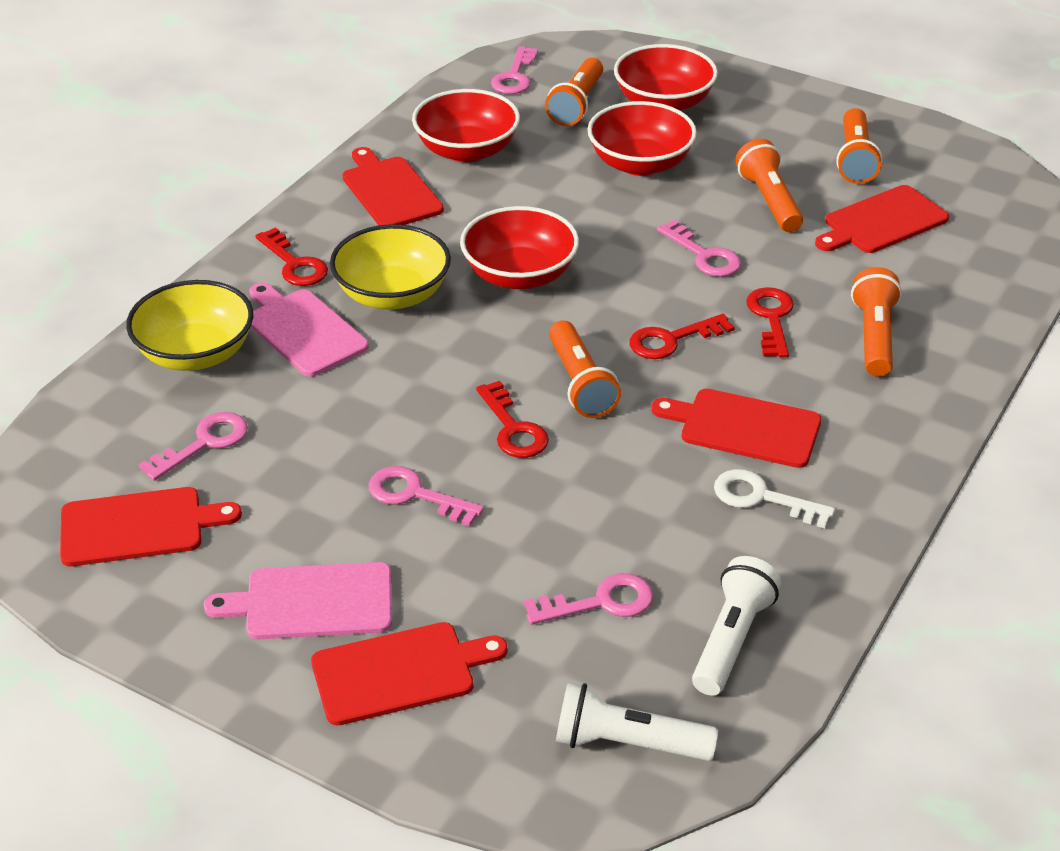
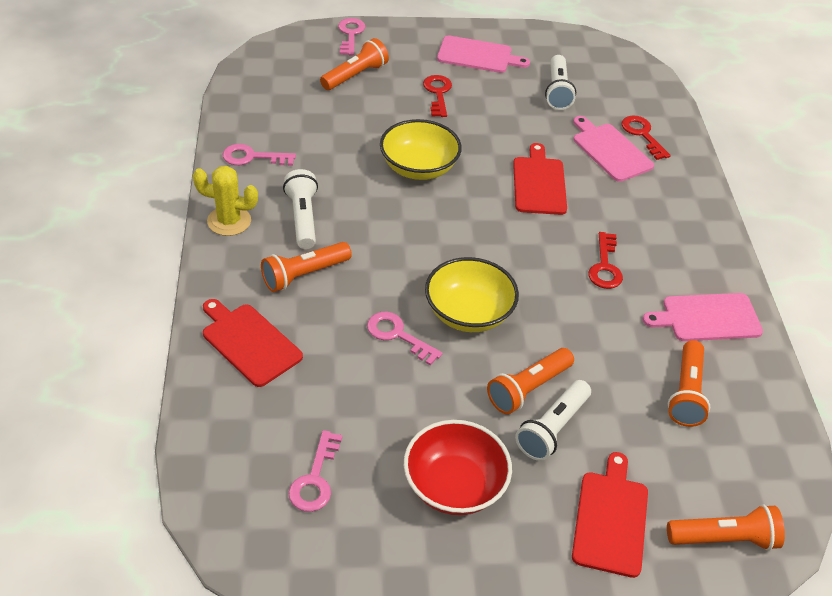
pink cutting board: 2 -> 3
pink key: 5 -> 4
red bowl: 4 -> 1
red cutting board: 5 -> 3
red key: 4 -> 3
white flashlight: 2 -> 3
white key: 1 -> 0
yellow cactus: 0 -> 1

